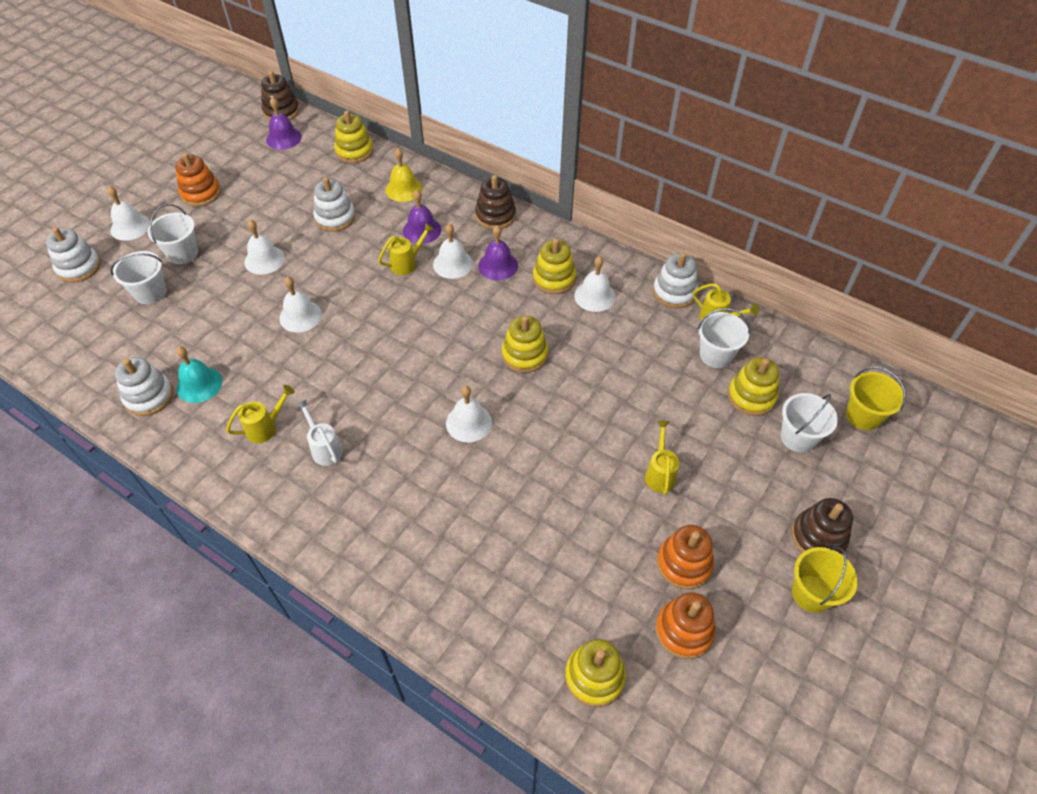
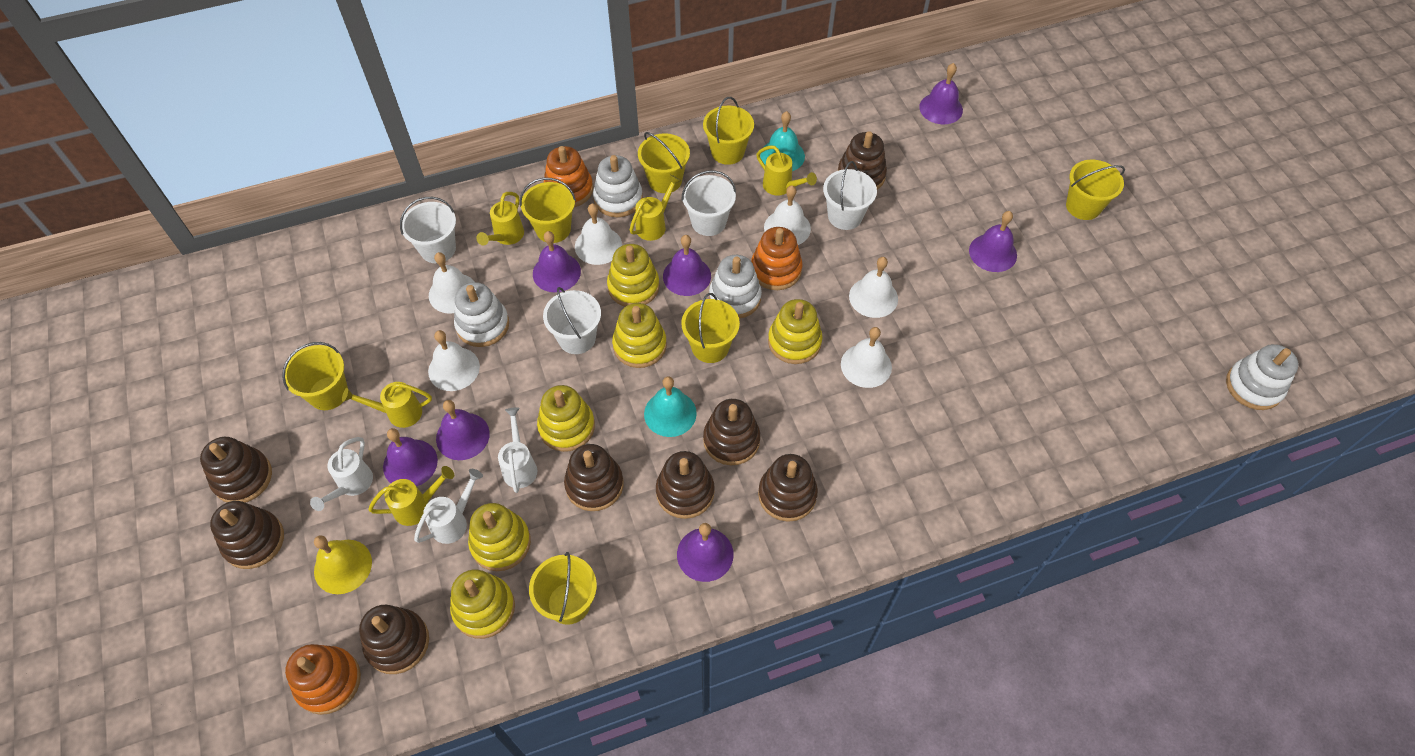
brown stacking toy: 3 -> 8
purple bell: 3 -> 7
turquoise bell: 1 -> 2
white watering can: 1 -> 3
yellow bucket: 2 -> 7
yellow stacking toy: 5 -> 6
yellow watering can: 4 -> 5

